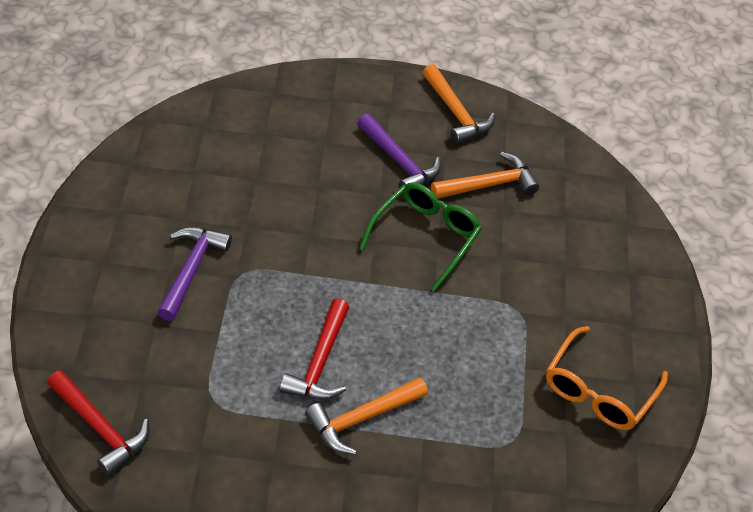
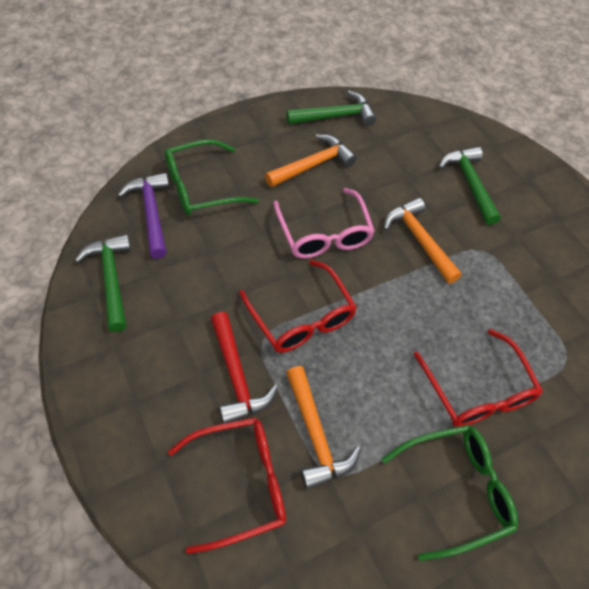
green glasses: 1 -> 2
green hammer: 0 -> 3
orange glasses: 1 -> 0
pink glasses: 0 -> 1
purple hammer: 2 -> 1
red glasses: 0 -> 3
red hammer: 2 -> 1

